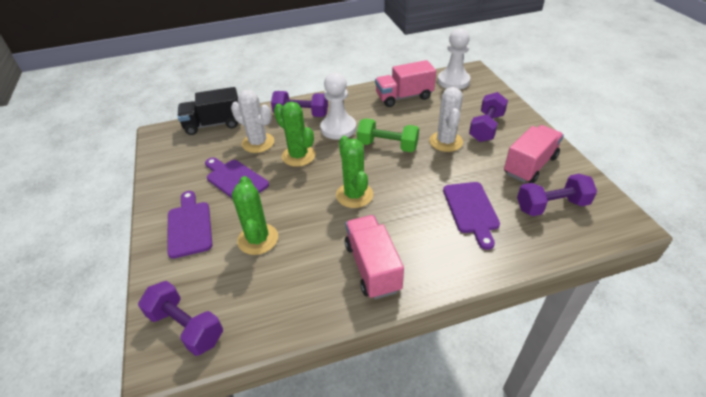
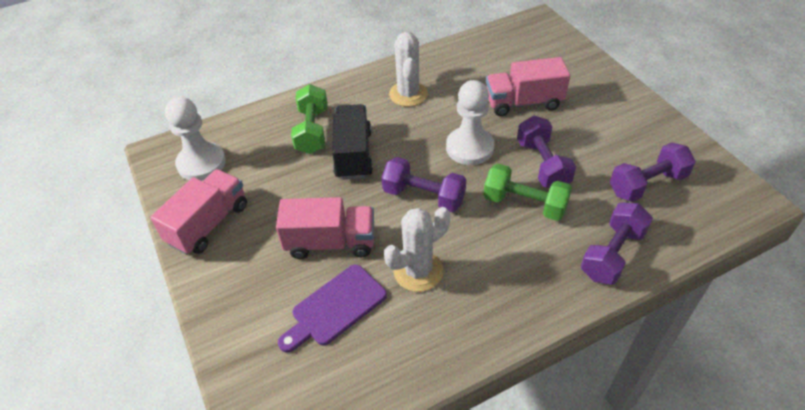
green cactus: 3 -> 0
green dumbbell: 1 -> 2
purple cutting board: 3 -> 1

